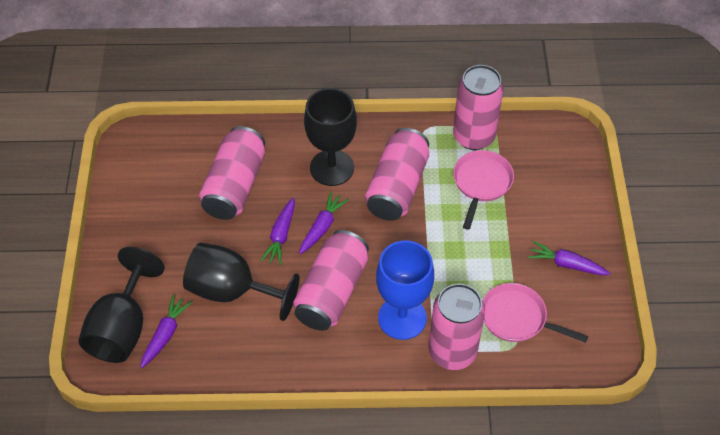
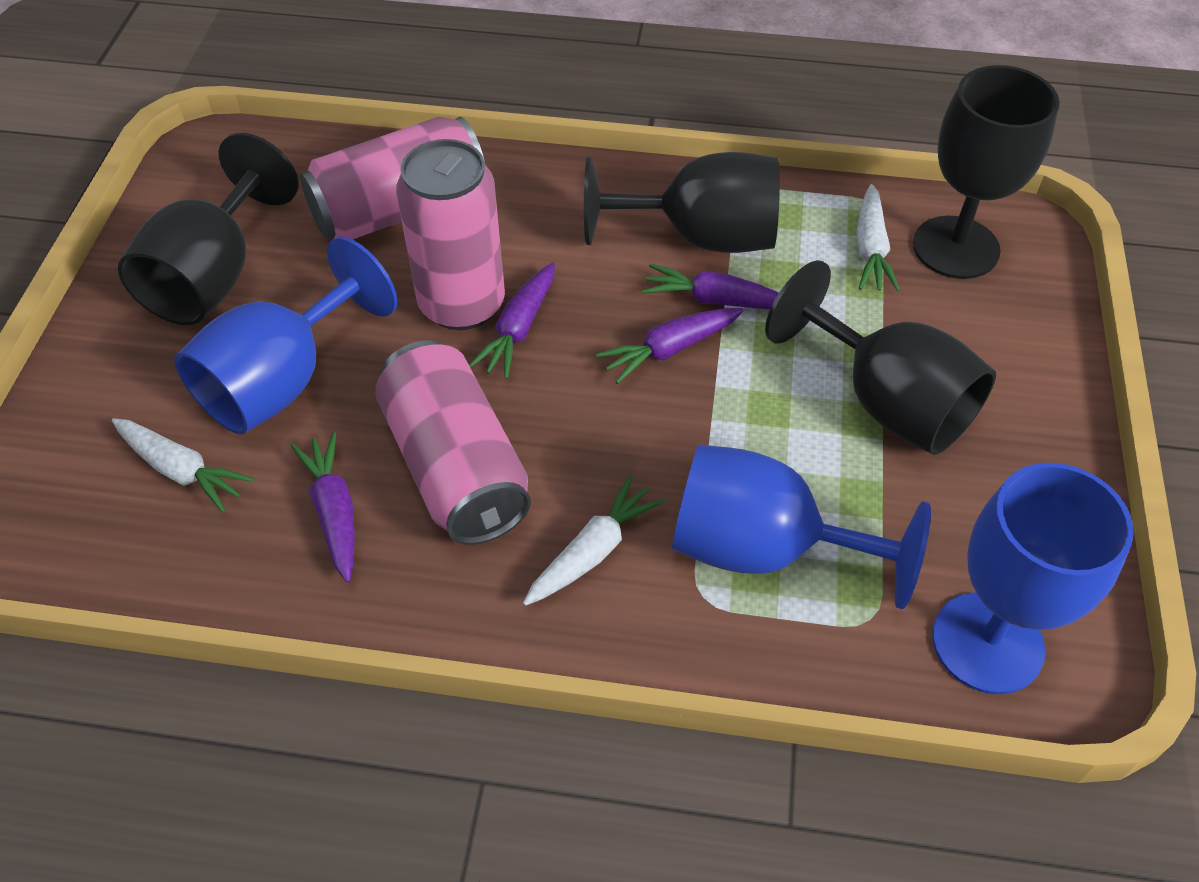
black goblet: 3 -> 4
blue goblet: 1 -> 3
pink can: 5 -> 3
pink pan: 2 -> 0
white carrot: 0 -> 3

